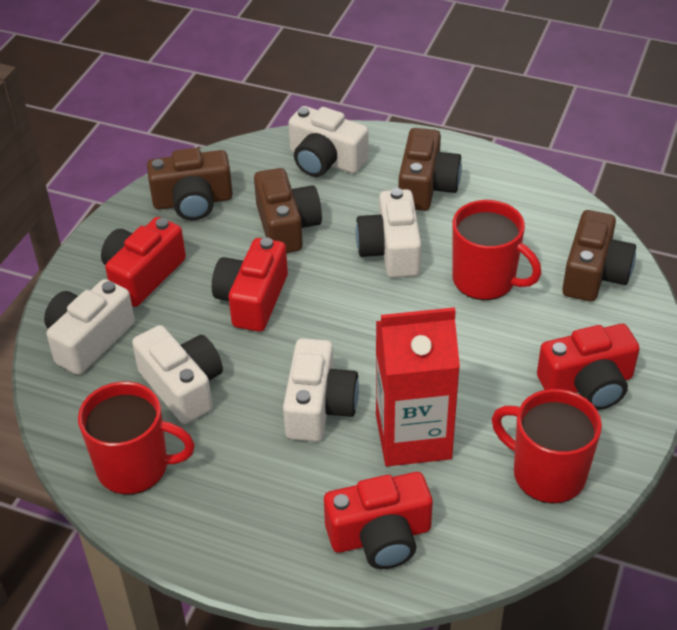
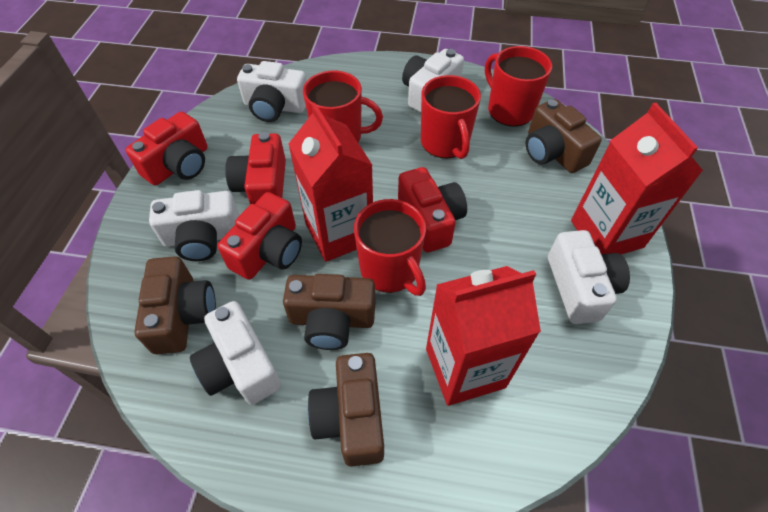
red carton: 1 -> 3
red mug: 3 -> 4

